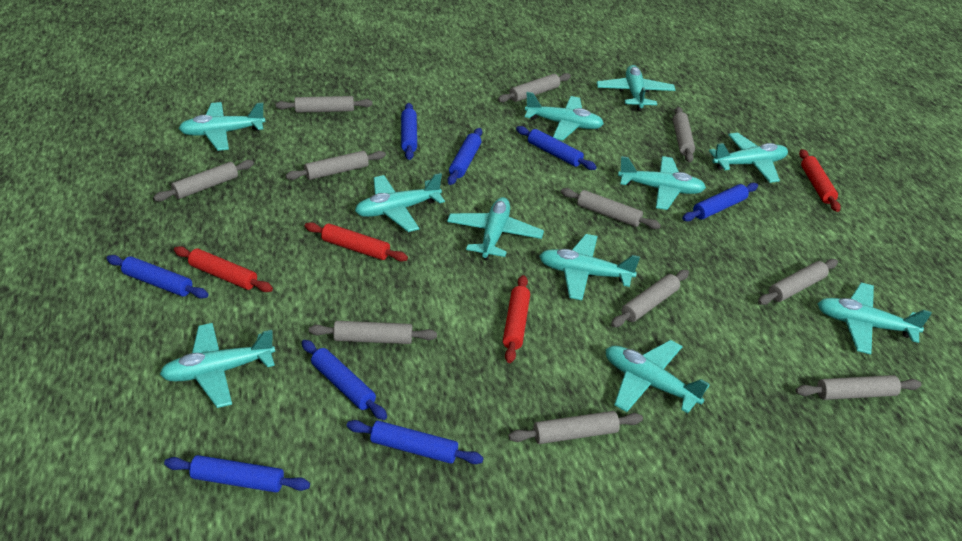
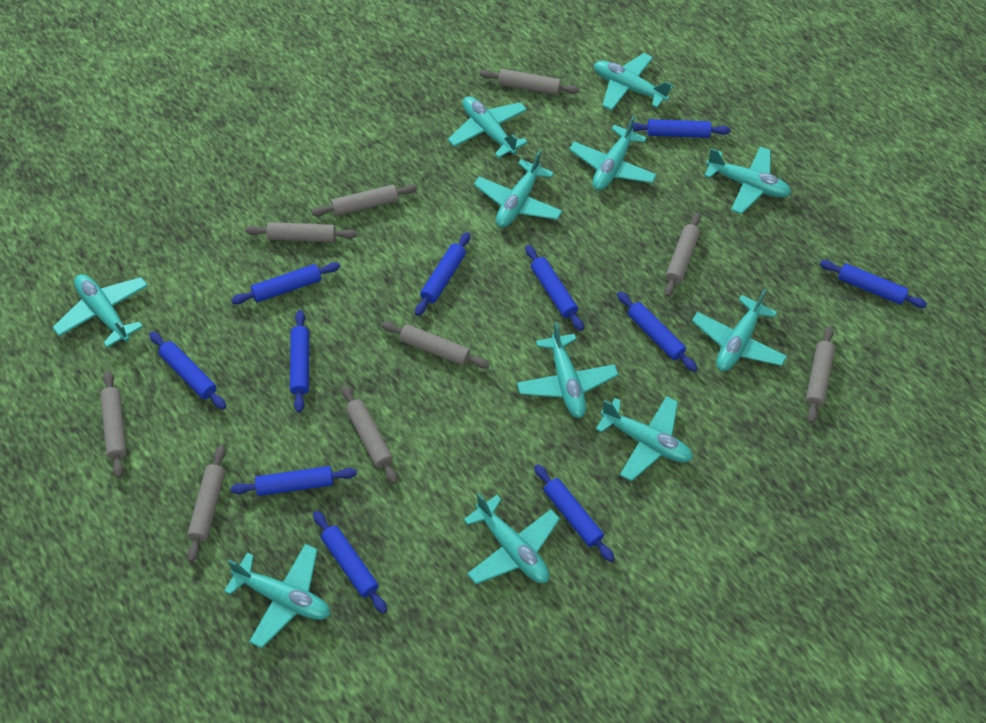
blue rolling pin: 8 -> 11
grey rolling pin: 11 -> 9
red rolling pin: 4 -> 0

